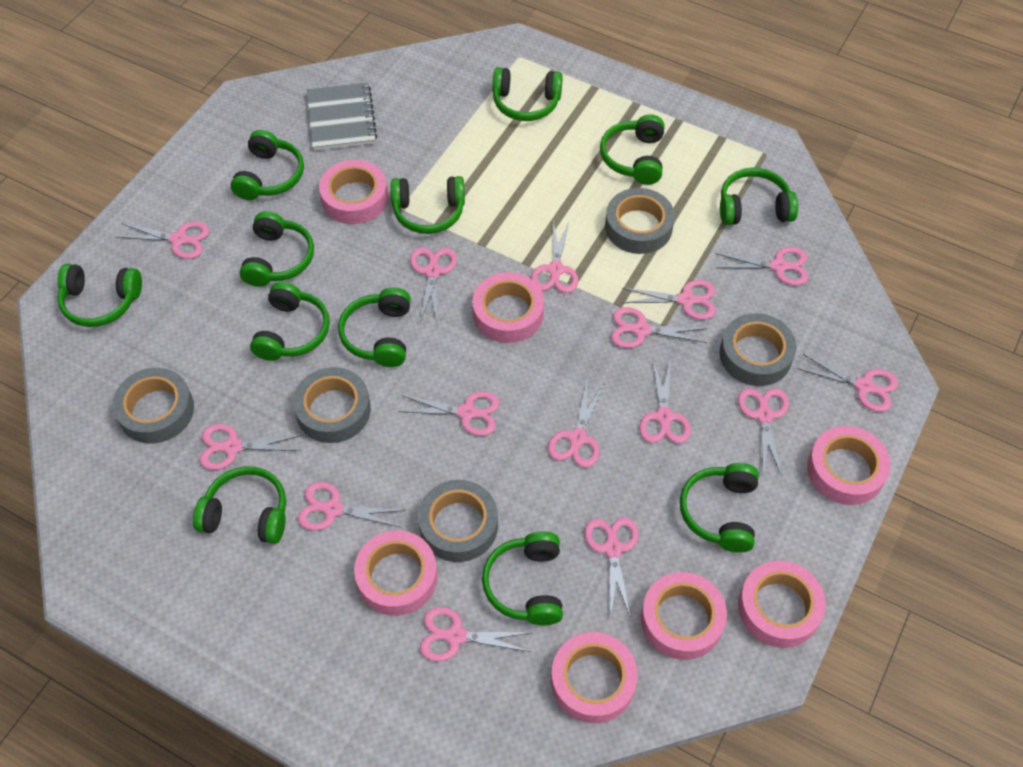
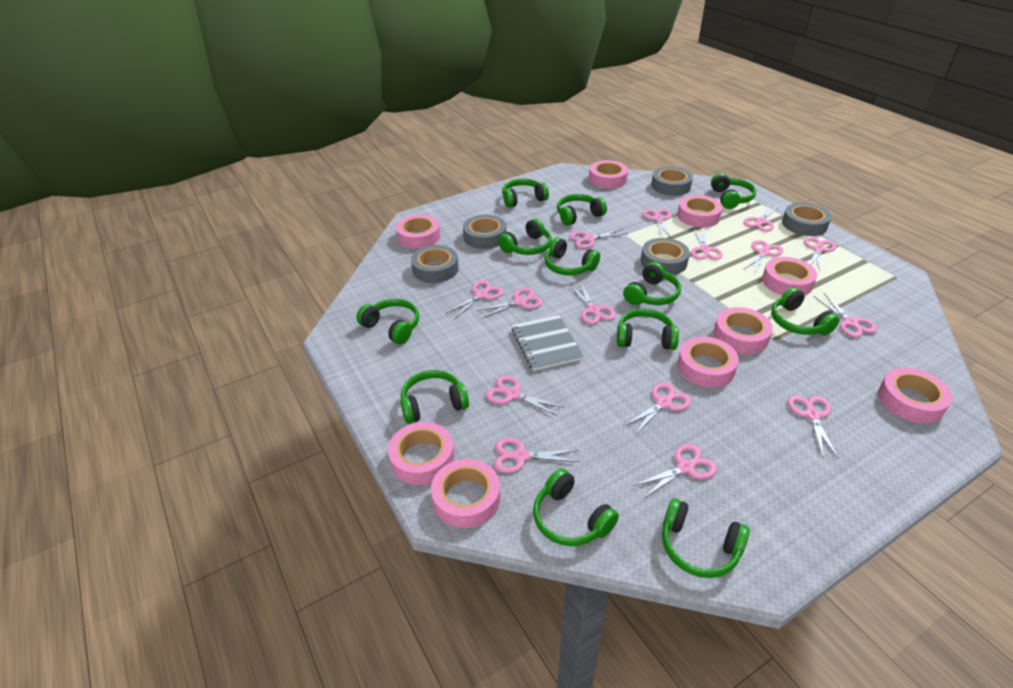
pink tape: 7 -> 9

